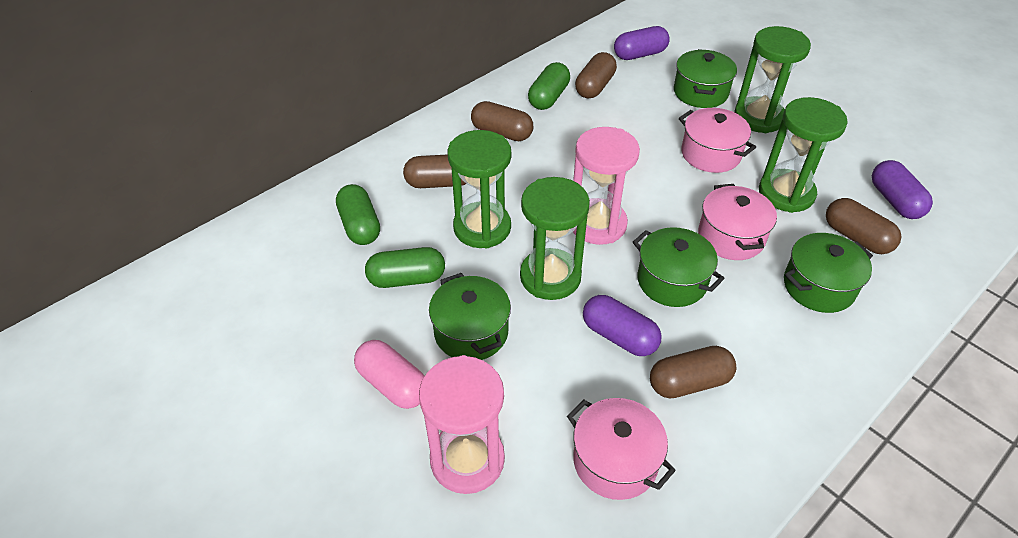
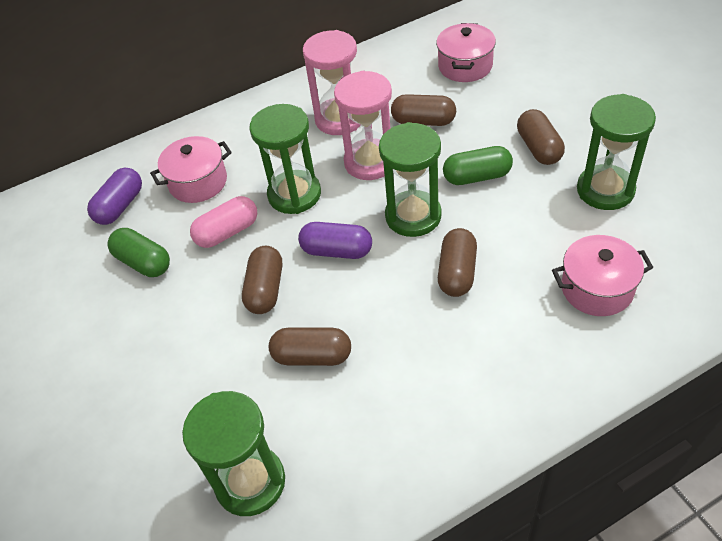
green capsule: 3 -> 2
green pot: 4 -> 0
purple capsule: 3 -> 2

